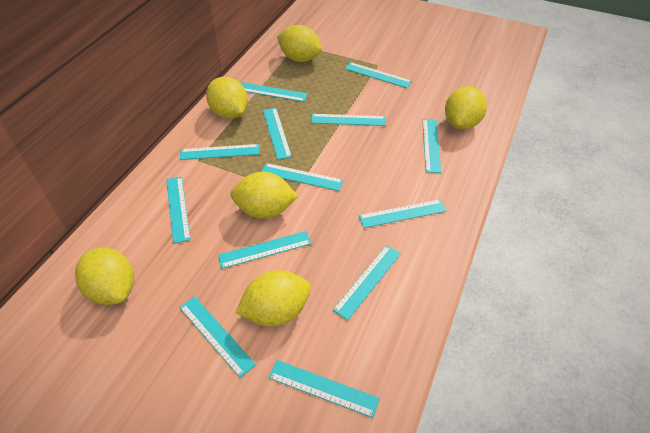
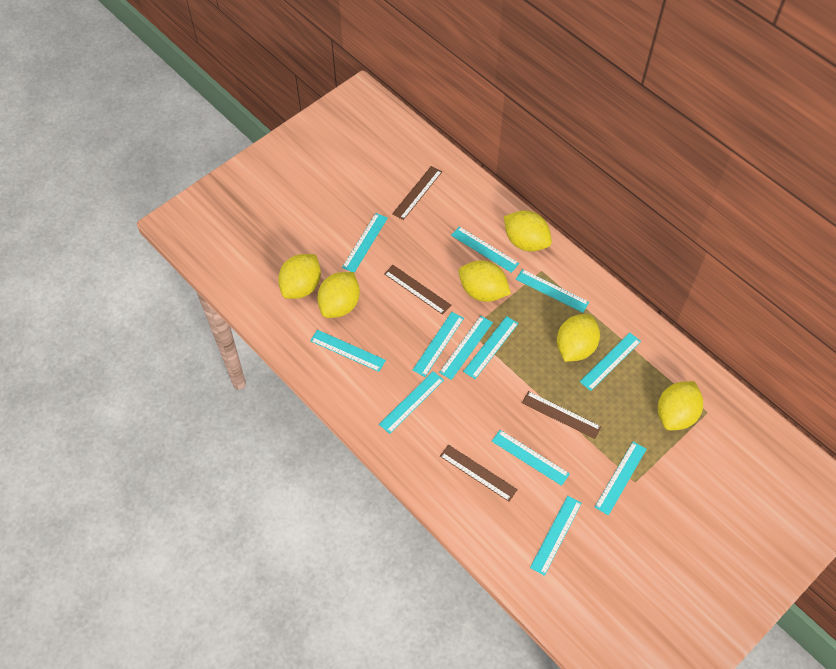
brown ruler: 0 -> 4
turquoise ruler: 13 -> 12

